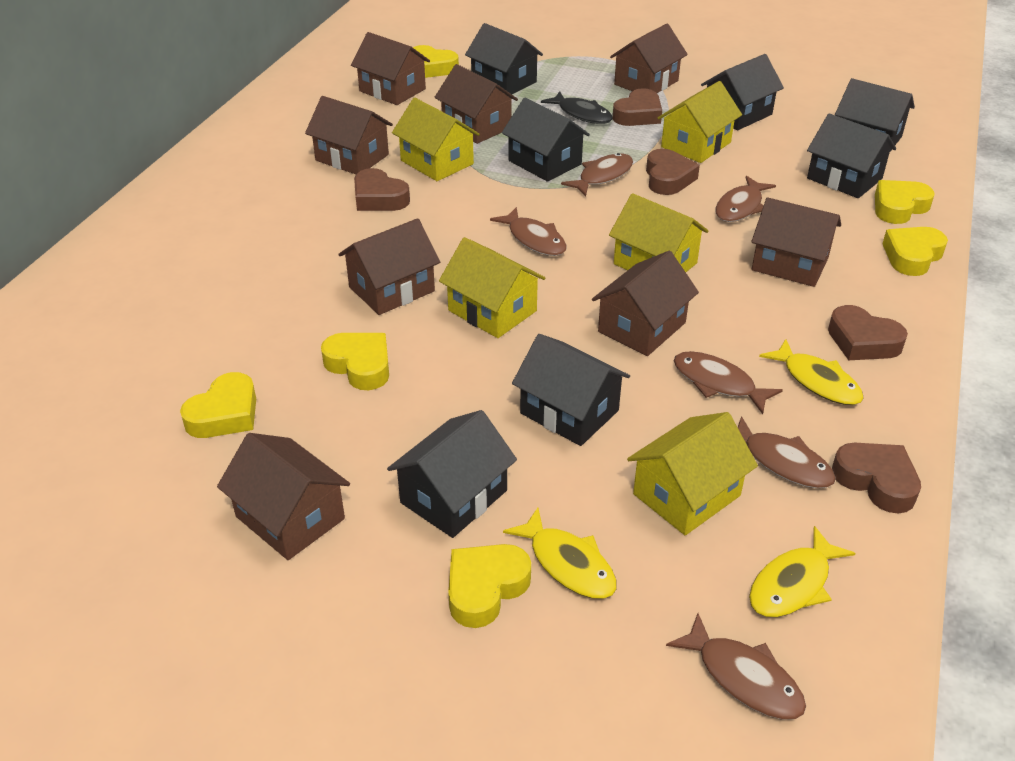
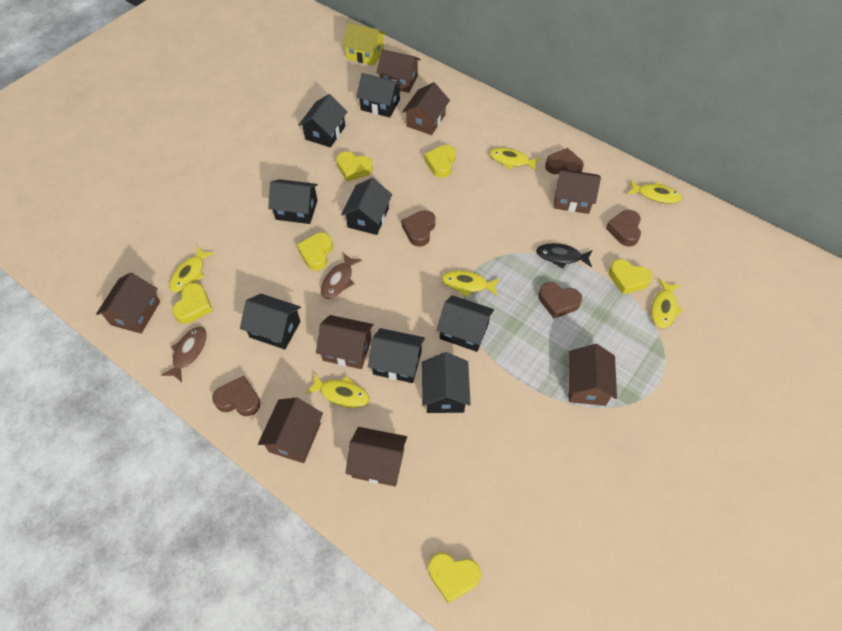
black house: 7 -> 8
brown fish: 6 -> 2
yellow fish: 3 -> 6
yellow house: 5 -> 1

